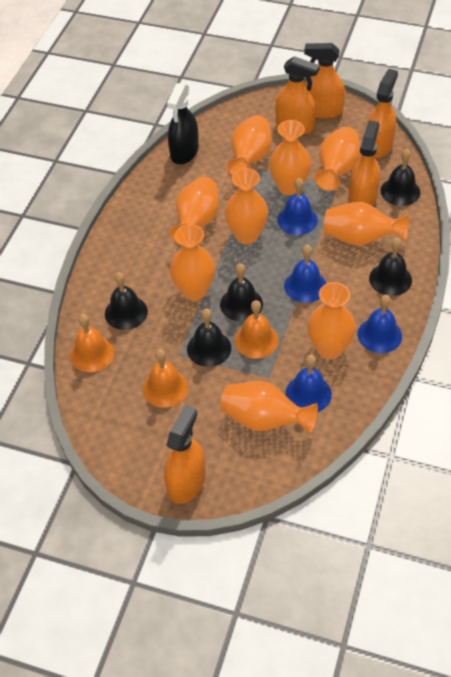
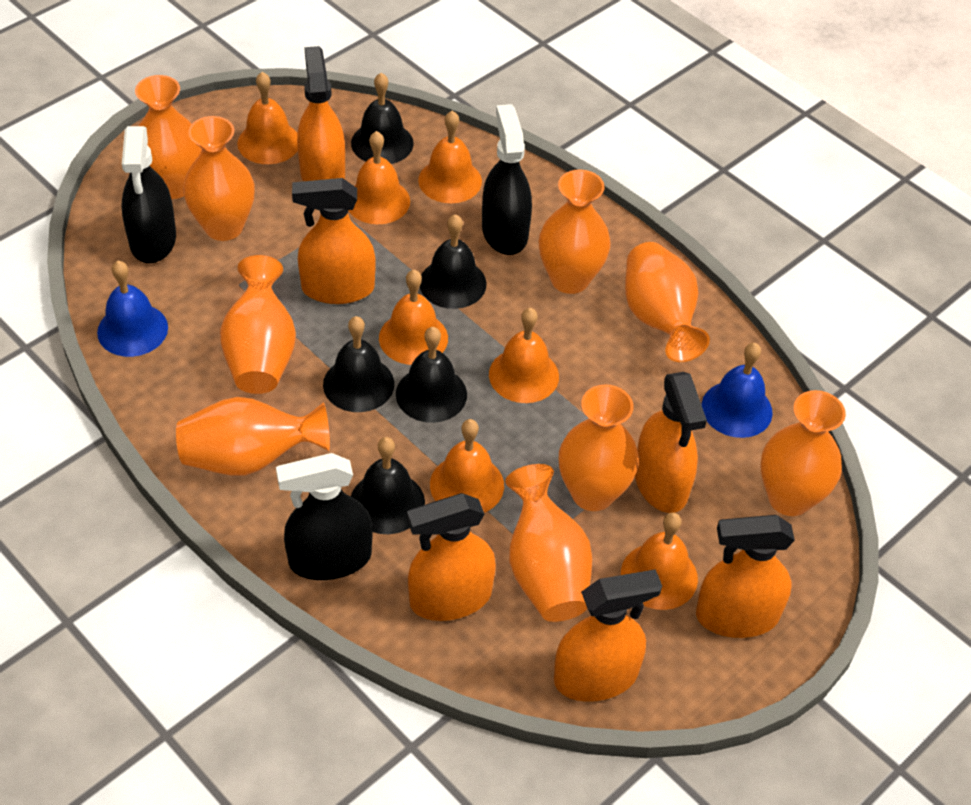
black spray bottle: 1 -> 3
blue bell: 4 -> 2
orange bell: 3 -> 7
orange spray bottle: 5 -> 6

